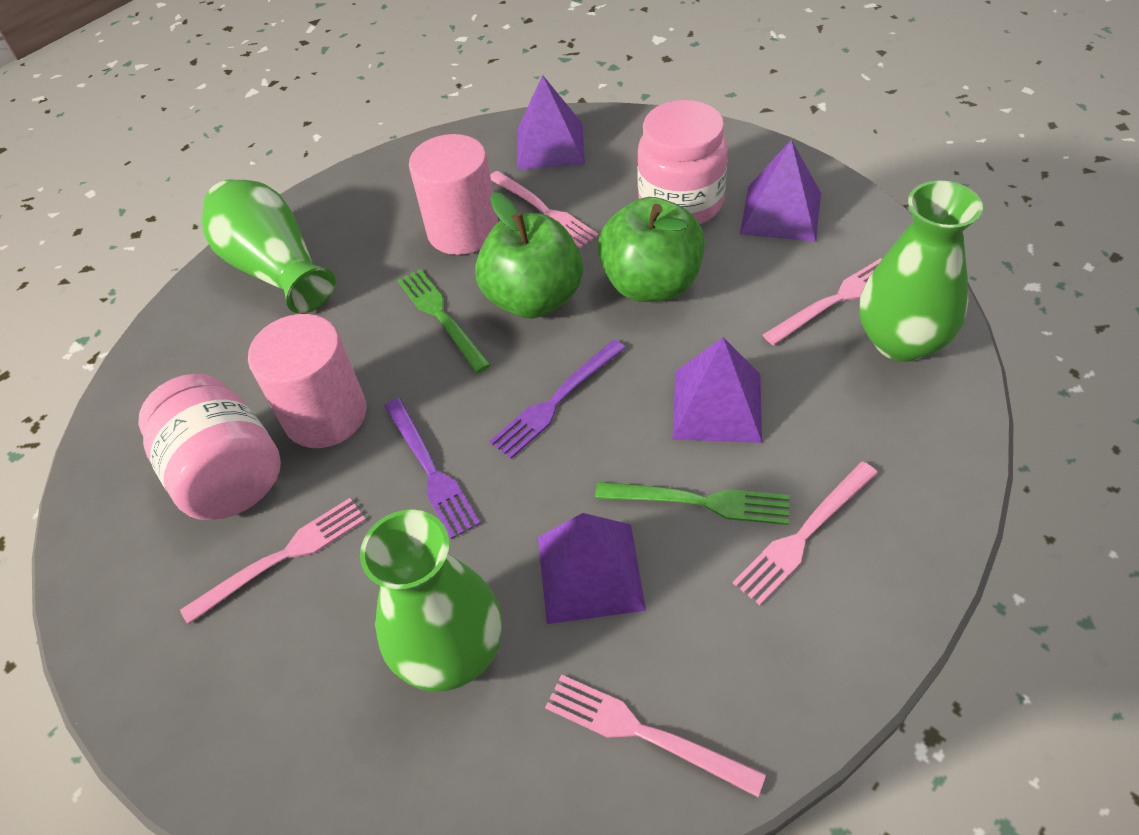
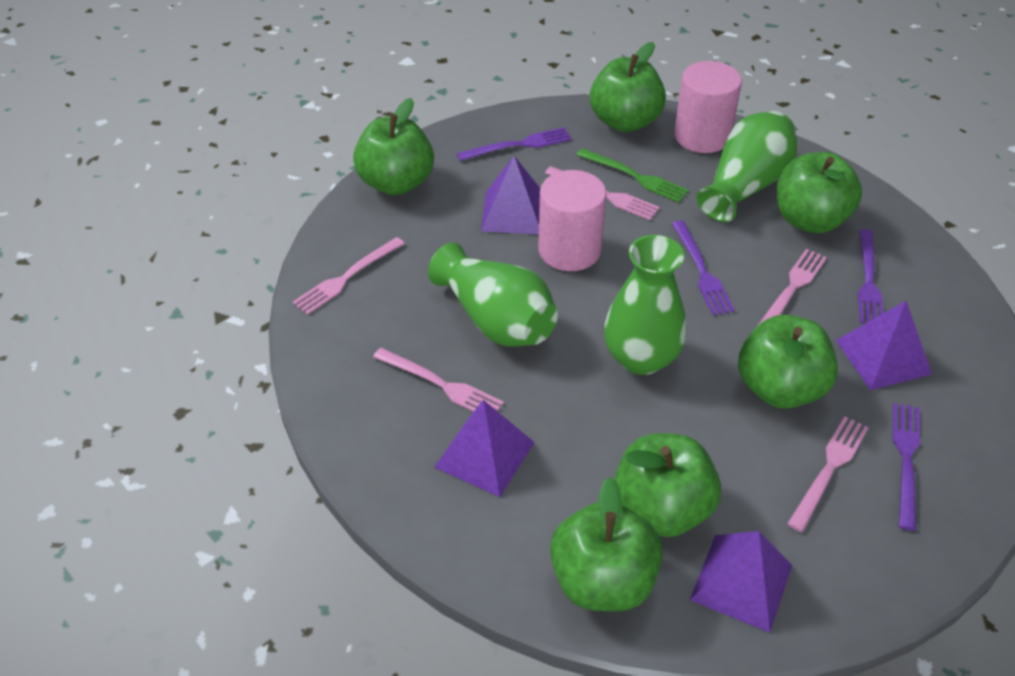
green apple: 2 -> 6
green fork: 2 -> 1
pink jar: 2 -> 0
purple fork: 2 -> 4

